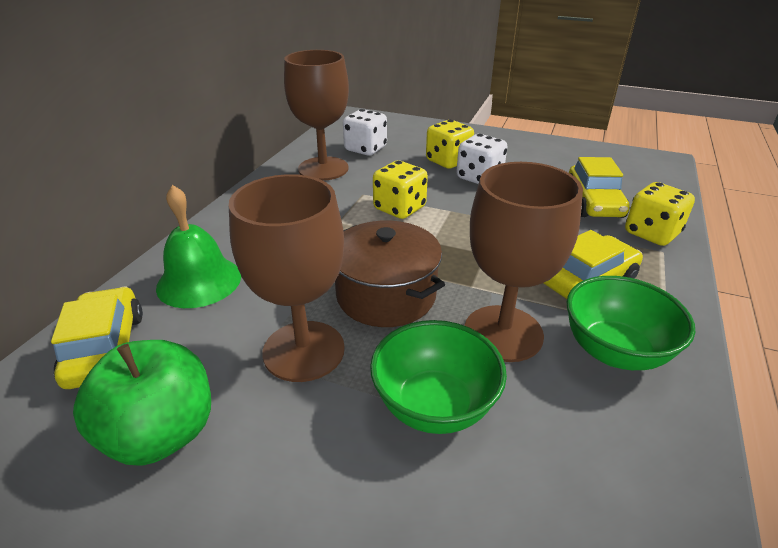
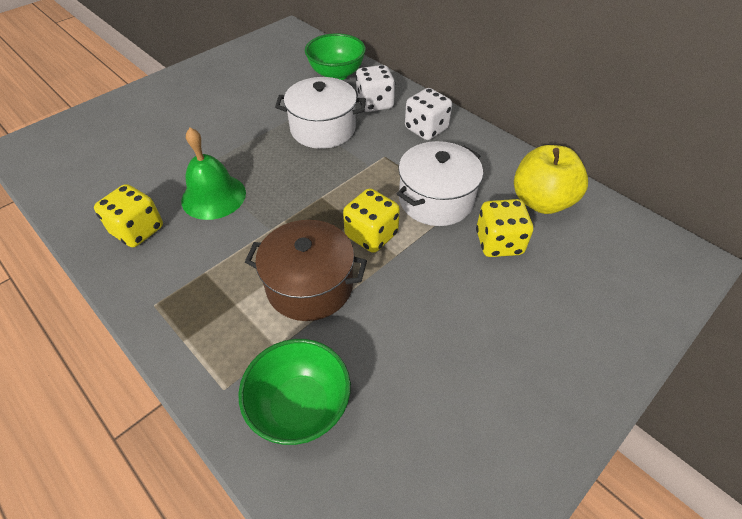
brown goblet: 3 -> 0
green apple: 1 -> 0
white pot: 0 -> 2
yellow apple: 0 -> 1
yellow car: 3 -> 0

